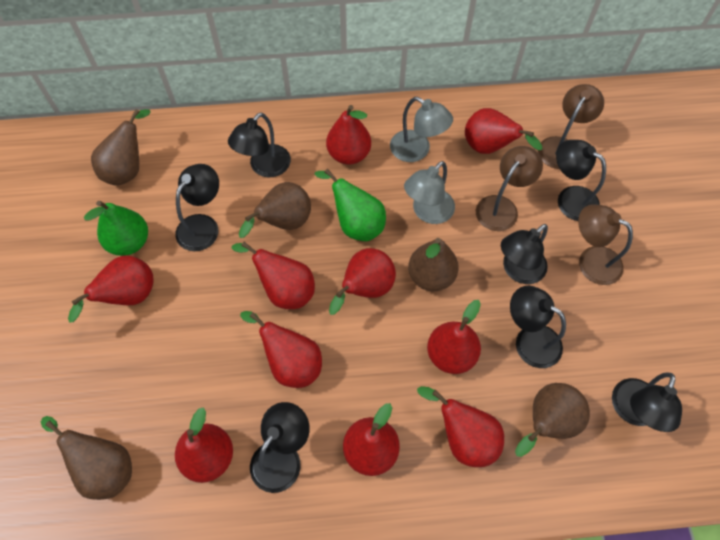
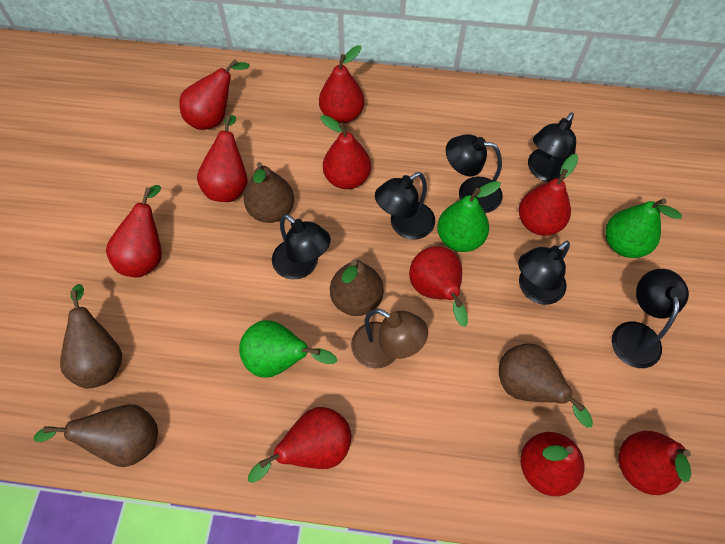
black lamp: 7 -> 6
brown lamp: 3 -> 1
green pear: 2 -> 3
grey lamp: 2 -> 0

